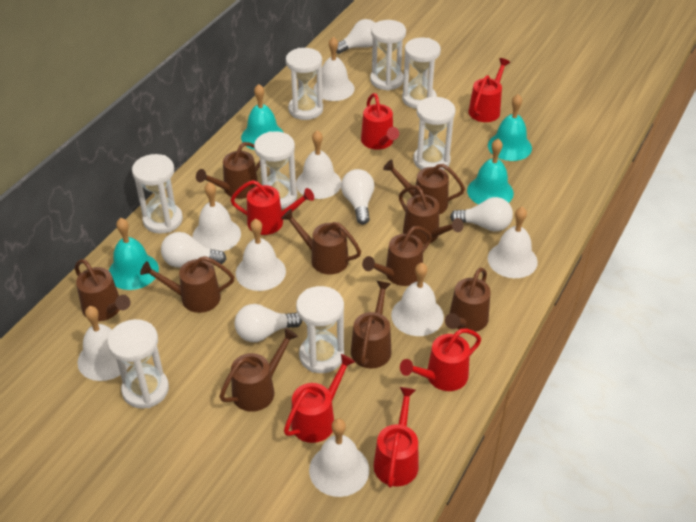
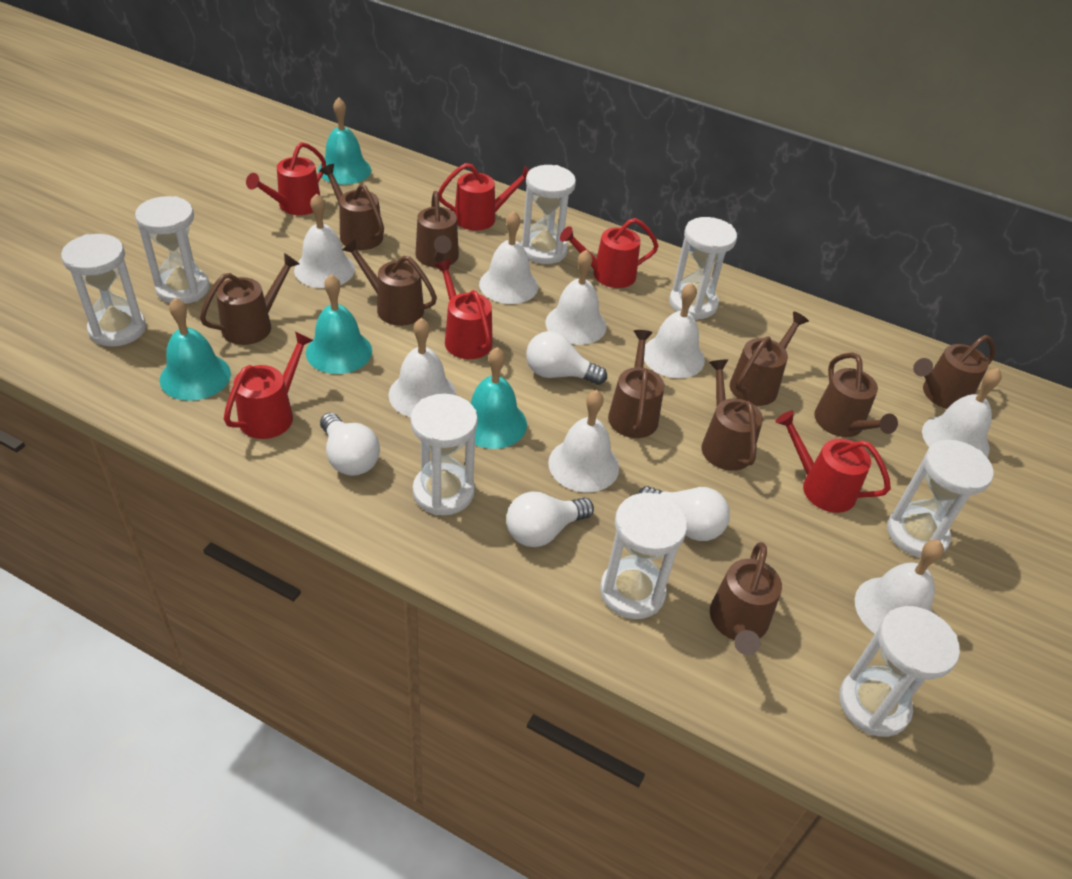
white light bulb: 5 -> 4

